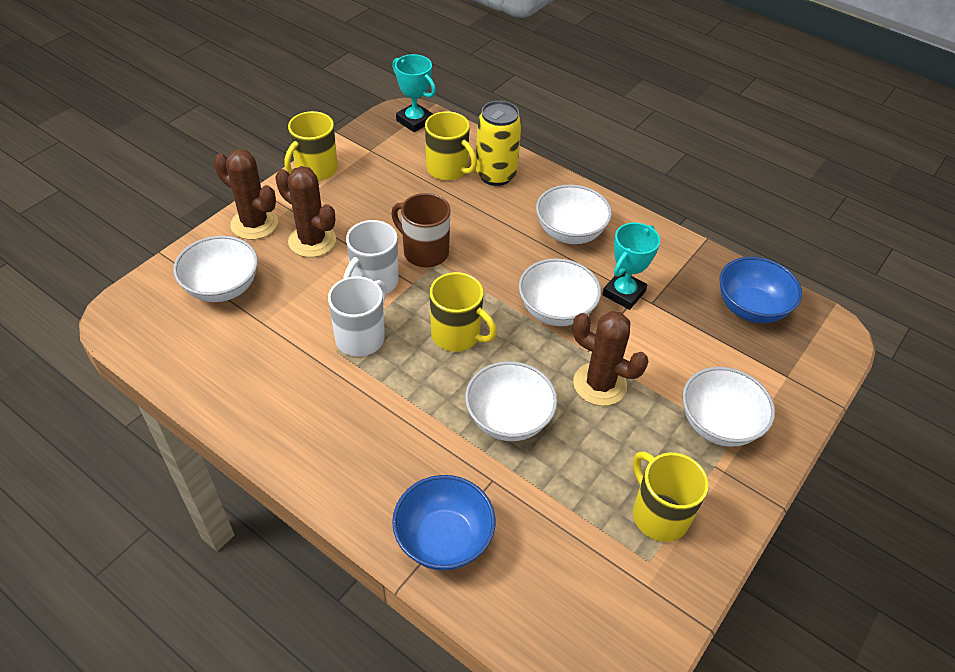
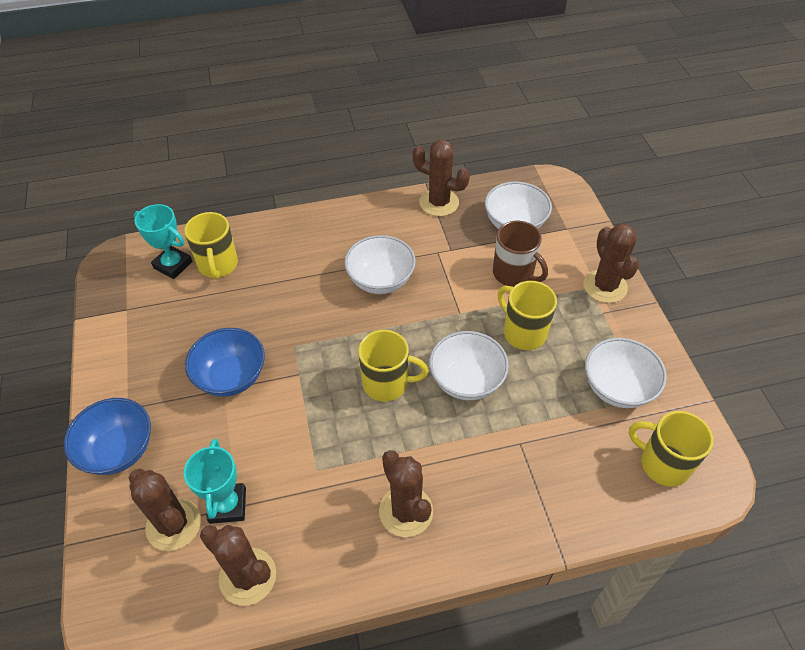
brown cactus: 3 -> 5
white bowl: 5 -> 4
white mug: 2 -> 0
yellow can: 1 -> 0

